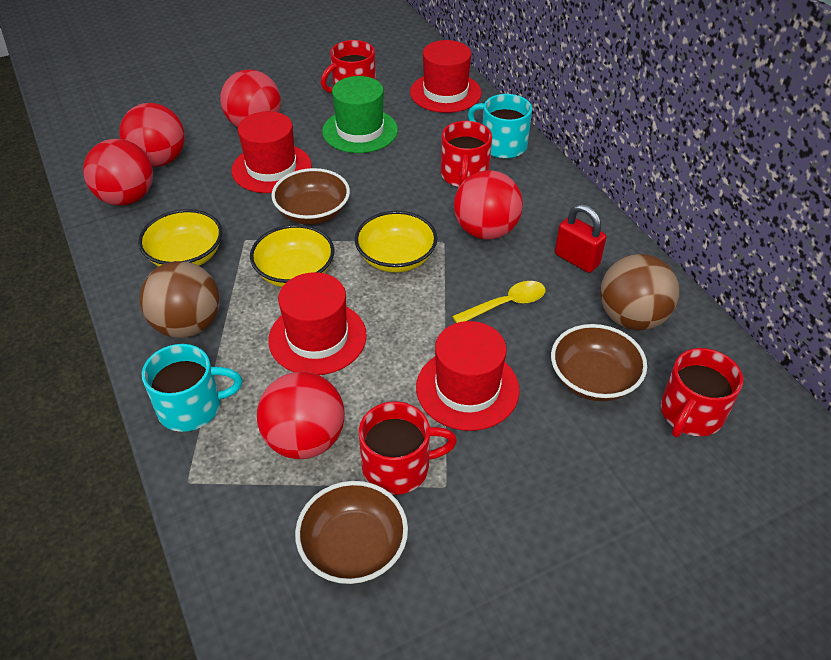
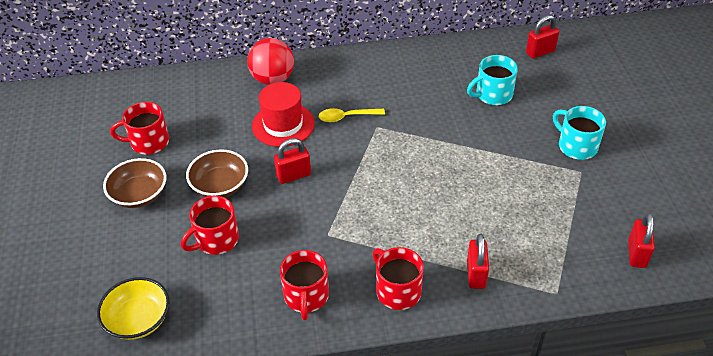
brown ball: 2 -> 0
brown bowl: 3 -> 2
green hat: 1 -> 0
red ball: 5 -> 1
red hat: 4 -> 1
red padlock: 1 -> 4
yellow bowl: 3 -> 1

